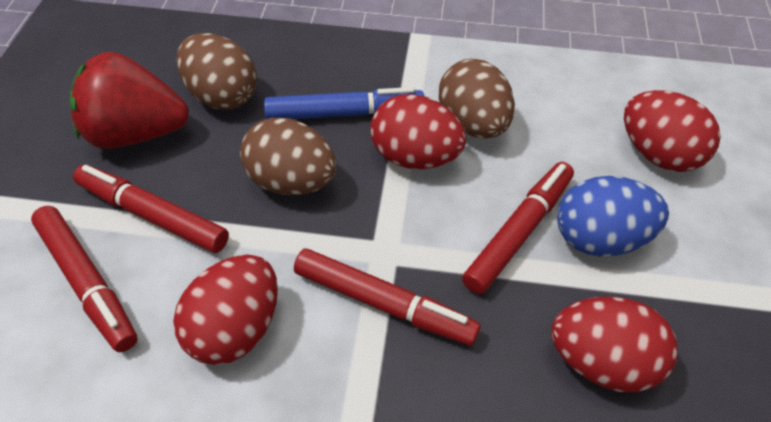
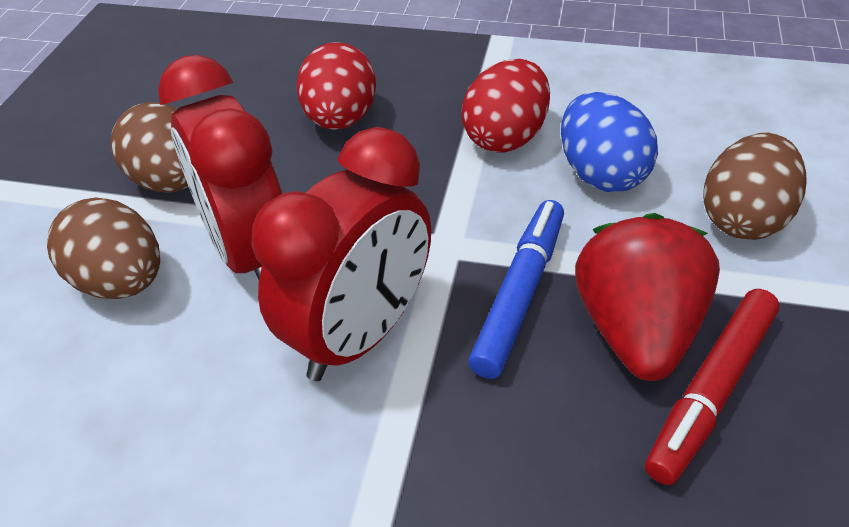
red clock: 0 -> 2
red egg: 4 -> 2
red marker: 4 -> 1

